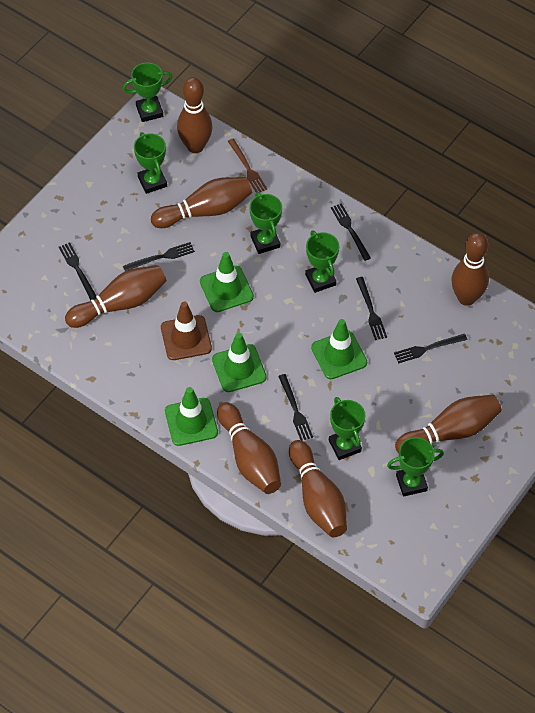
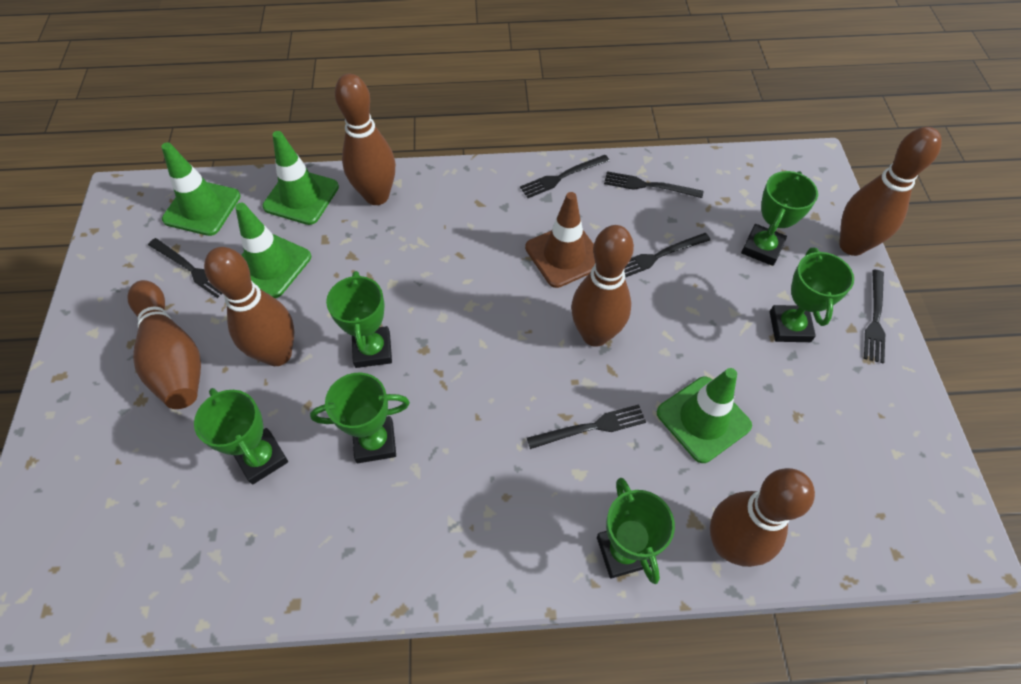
brown bowling pin: 7 -> 6
brown fork: 1 -> 0

